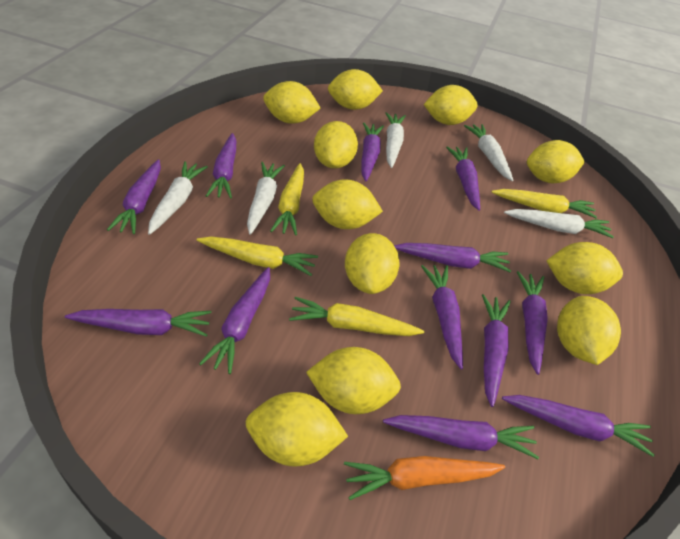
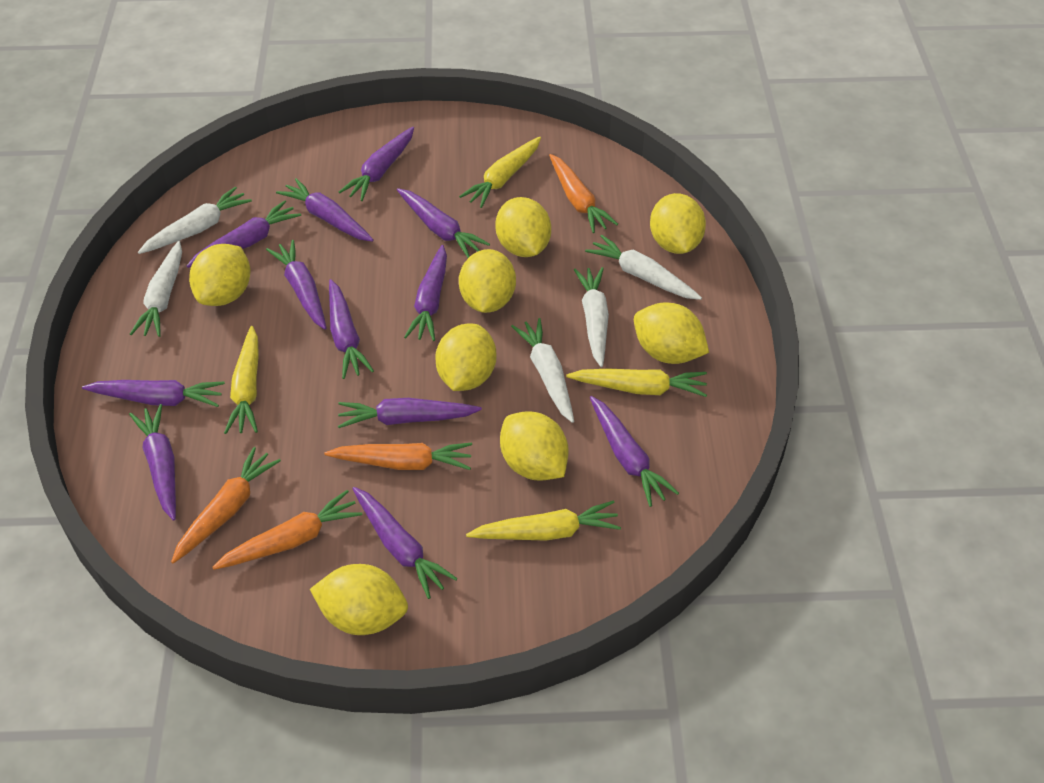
orange carrot: 1 -> 4
yellow lemon: 11 -> 8

